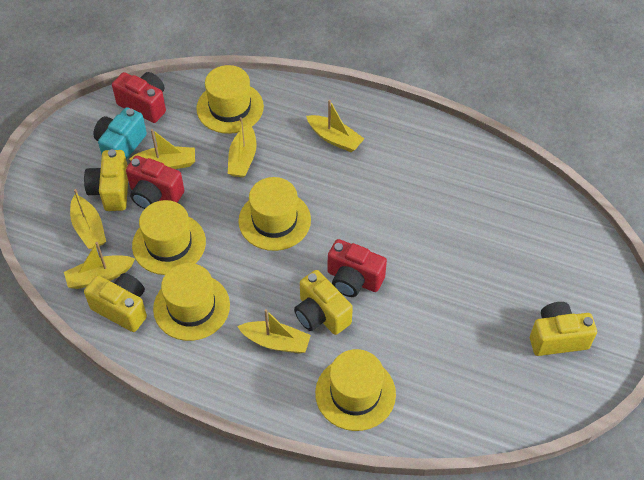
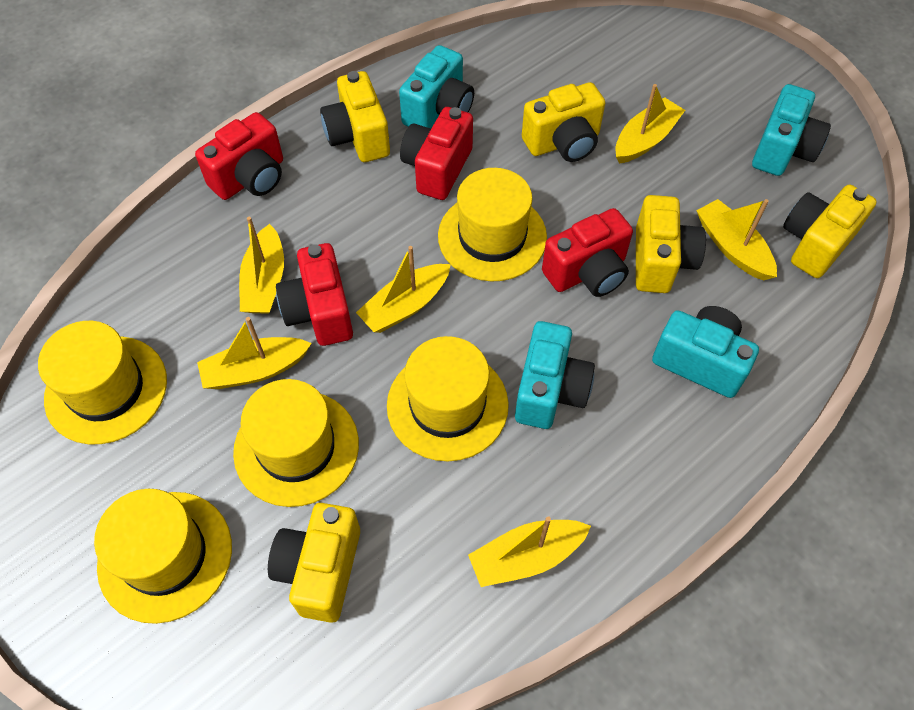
red camera: 3 -> 4
turquoise camera: 1 -> 4
yellow camera: 4 -> 5

